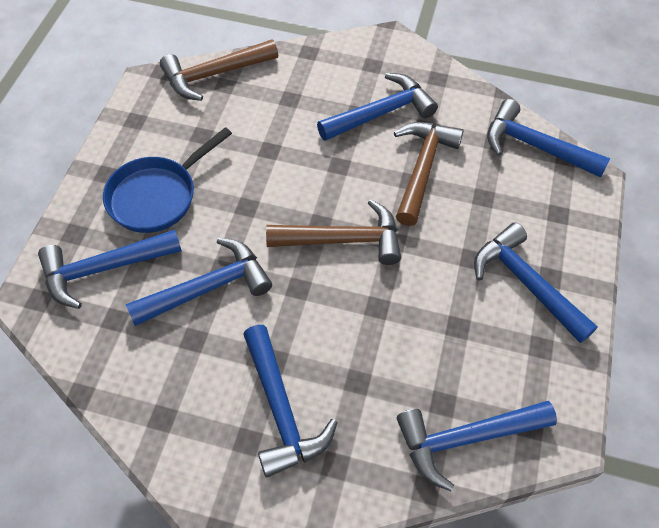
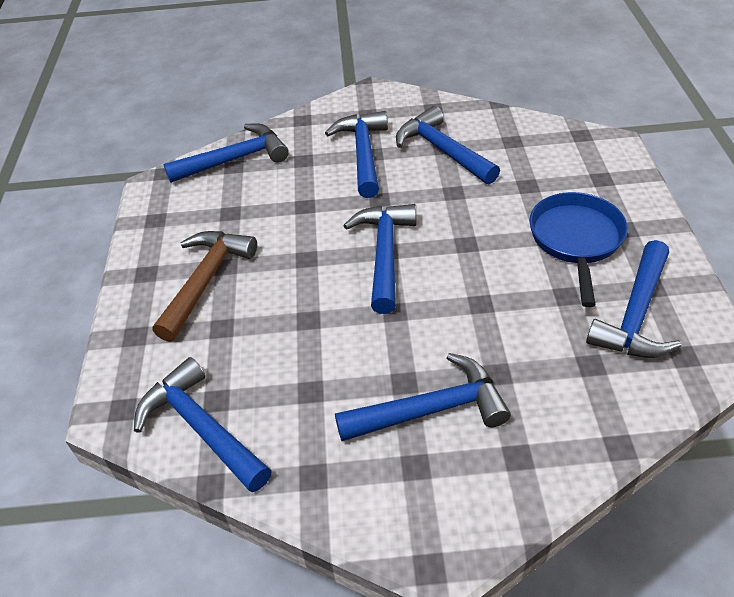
brown hammer: 3 -> 1

